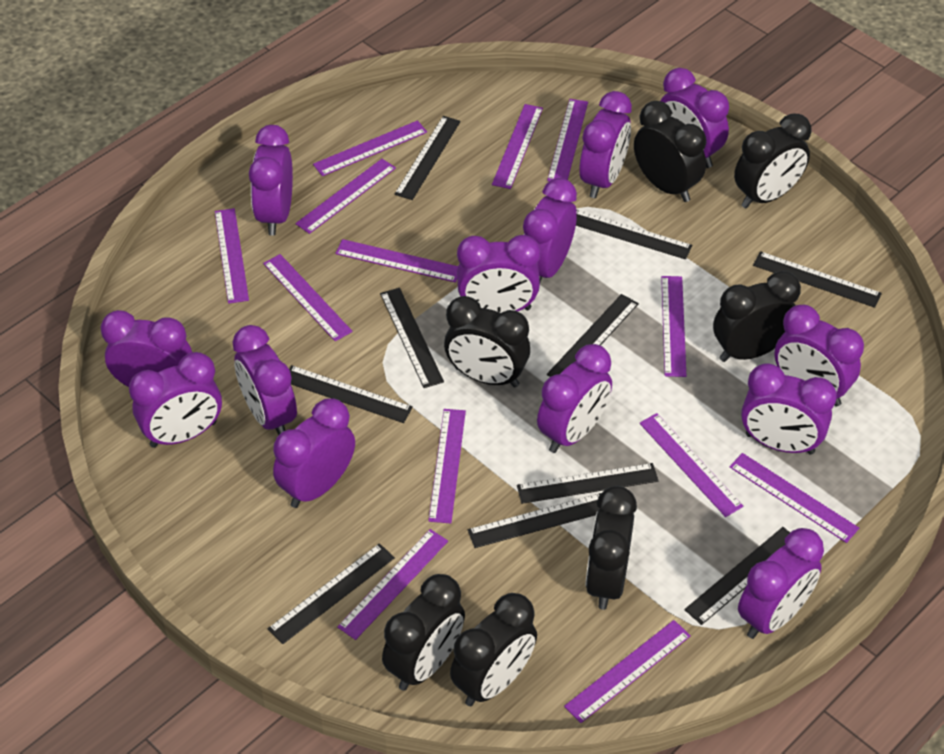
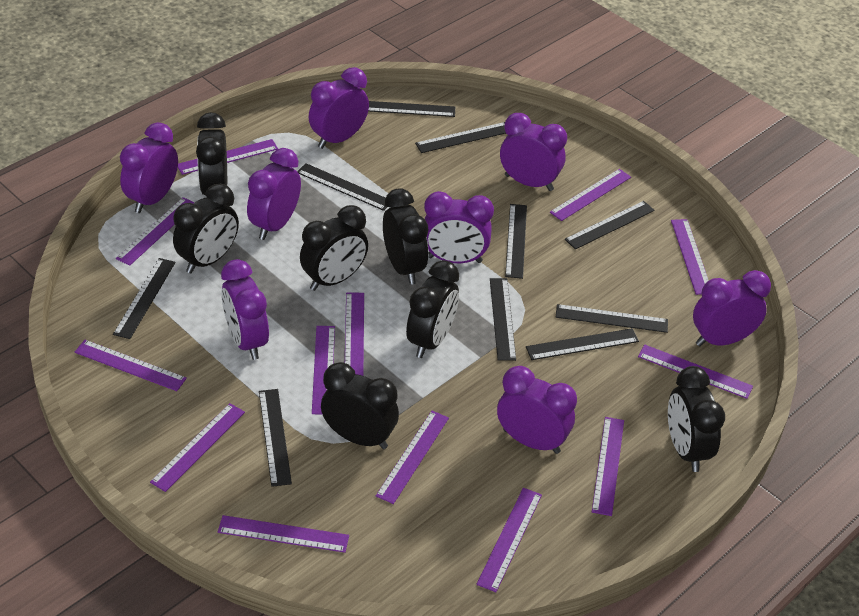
purple clock: 13 -> 8

